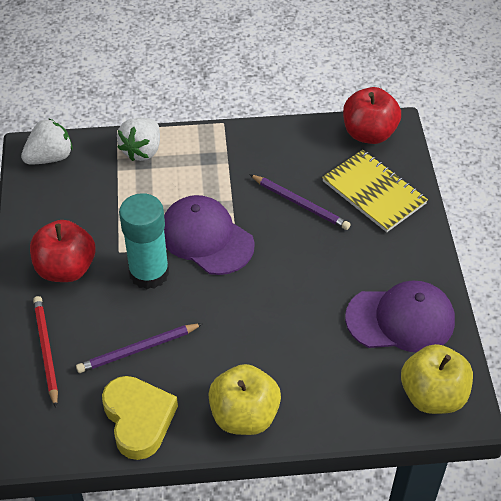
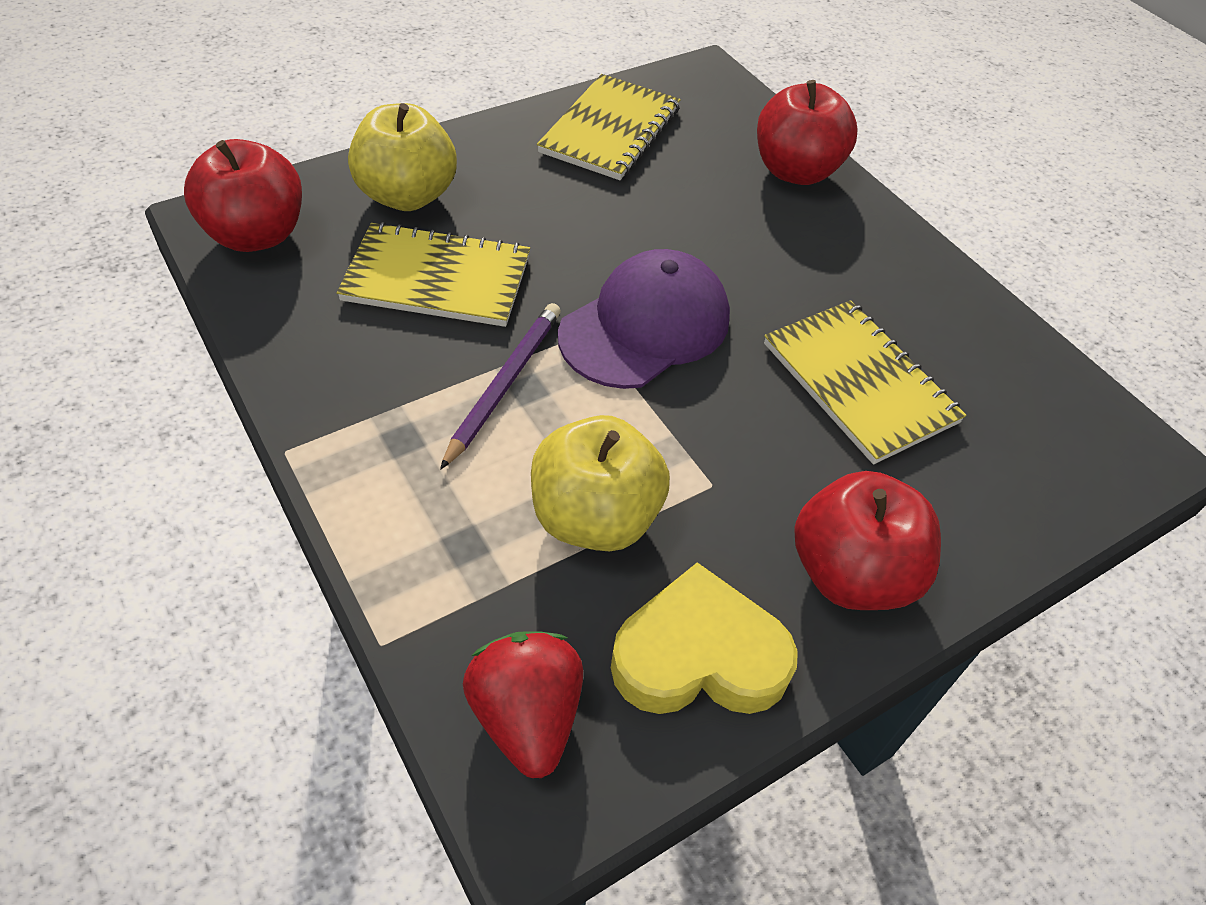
purple cap: 2 -> 1
purple pencil: 2 -> 1
red apple: 2 -> 3
red pencil: 1 -> 0
red strawberry: 0 -> 1
turquoise glue stick: 1 -> 0
white strawberry: 2 -> 0
yellow notebook: 1 -> 3

